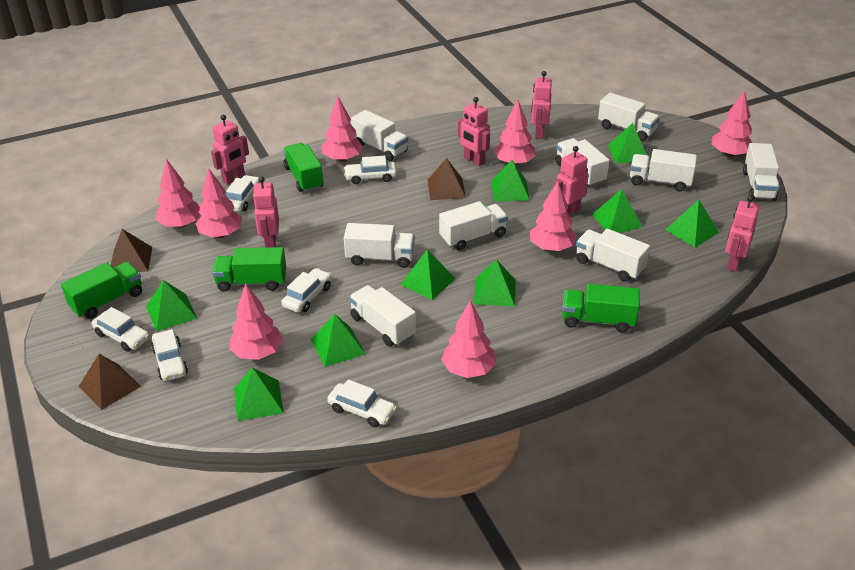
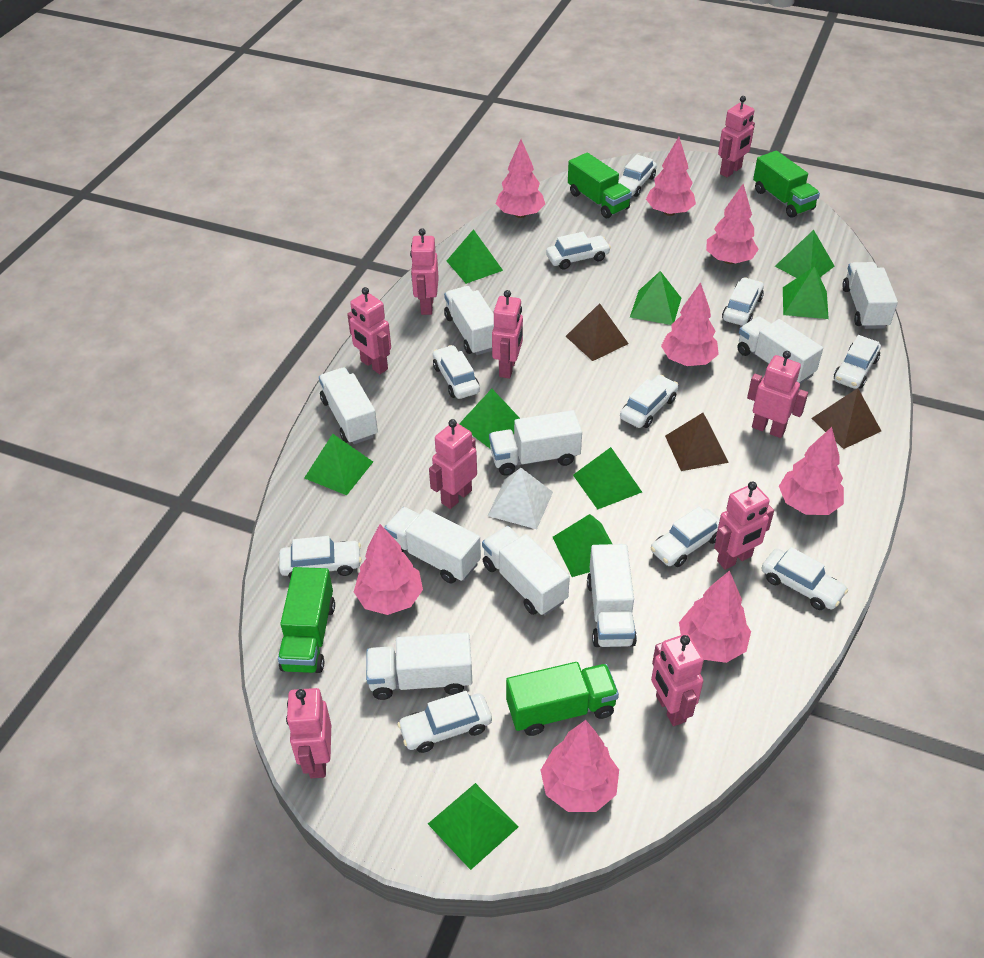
pink robot: 6 -> 9
white car: 6 -> 10
white pyramid: 0 -> 1

